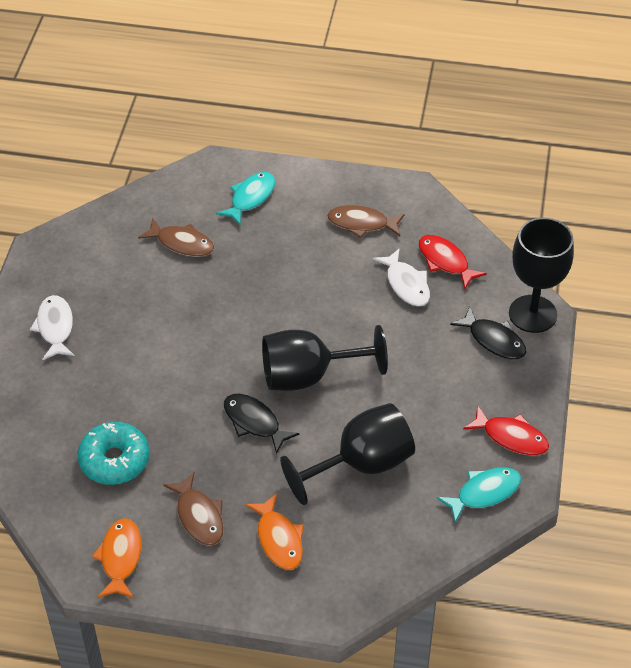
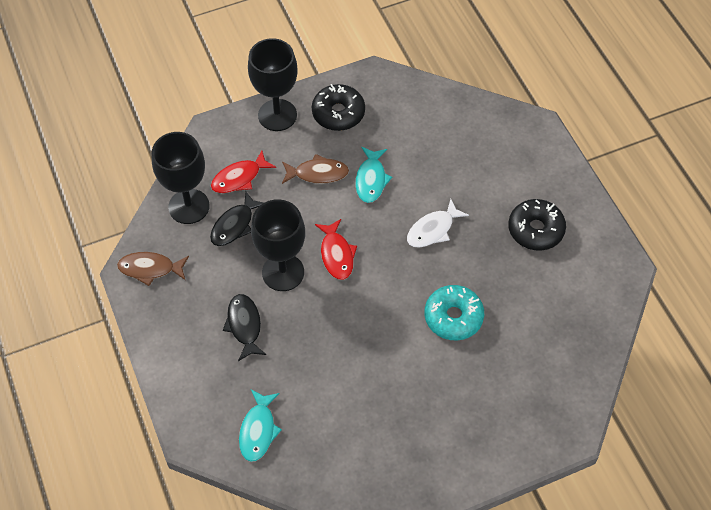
black donut: 0 -> 2
brown fish: 3 -> 2
orange fish: 2 -> 0
white fish: 2 -> 1

